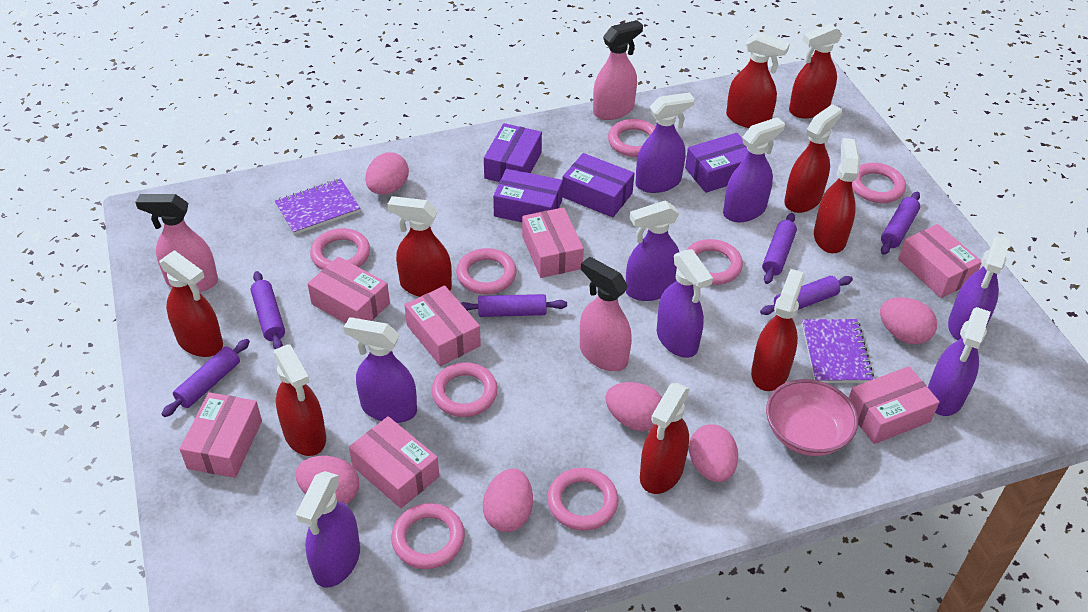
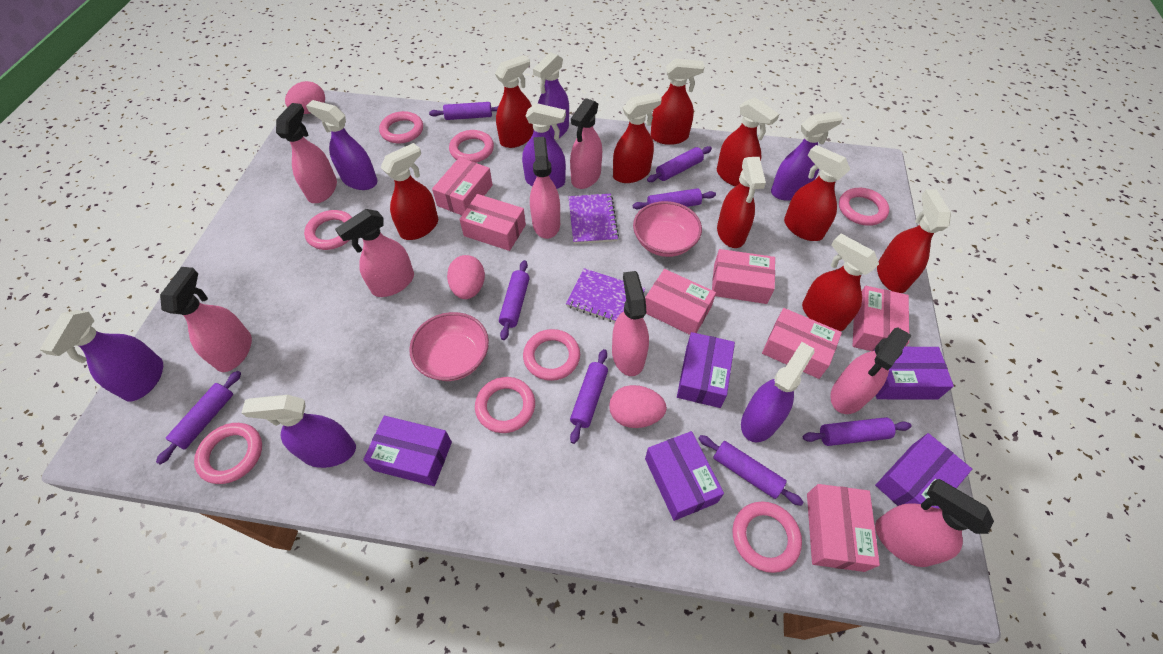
pink bowl: 1 -> 2
pink egg: 6 -> 3
pink spray bottle: 3 -> 8
purple box: 4 -> 5
purple rolling pin: 6 -> 8
purple spray bottle: 8 -> 7

